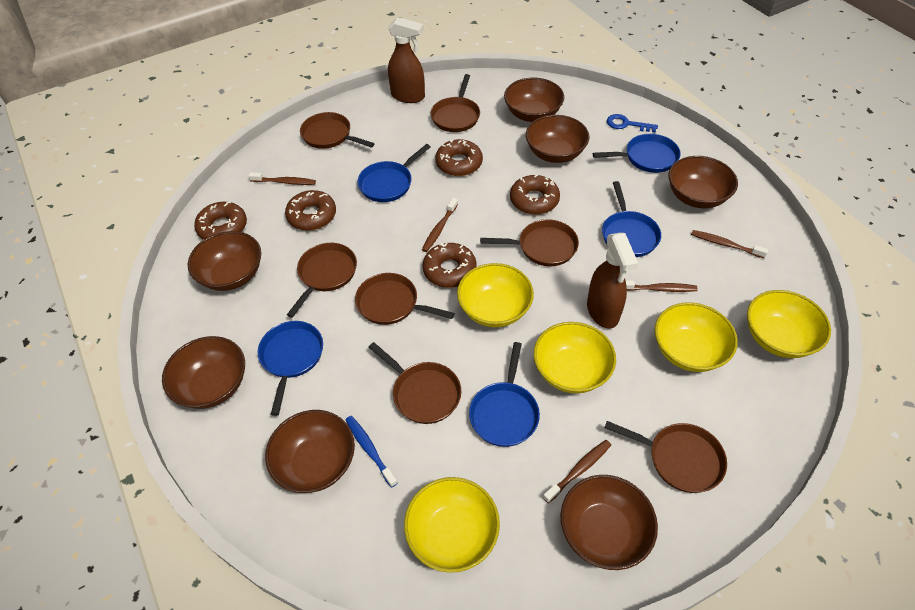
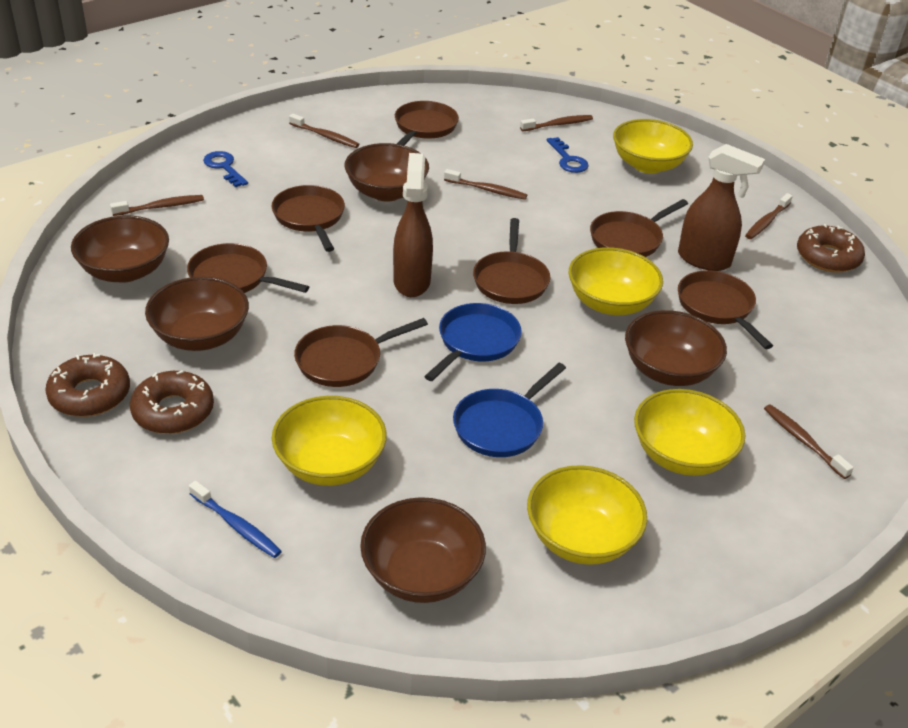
blue key: 1 -> 2
blue pan: 5 -> 2
brown bowl: 7 -> 5
brown donut: 5 -> 3
brown toothbrush: 5 -> 6

